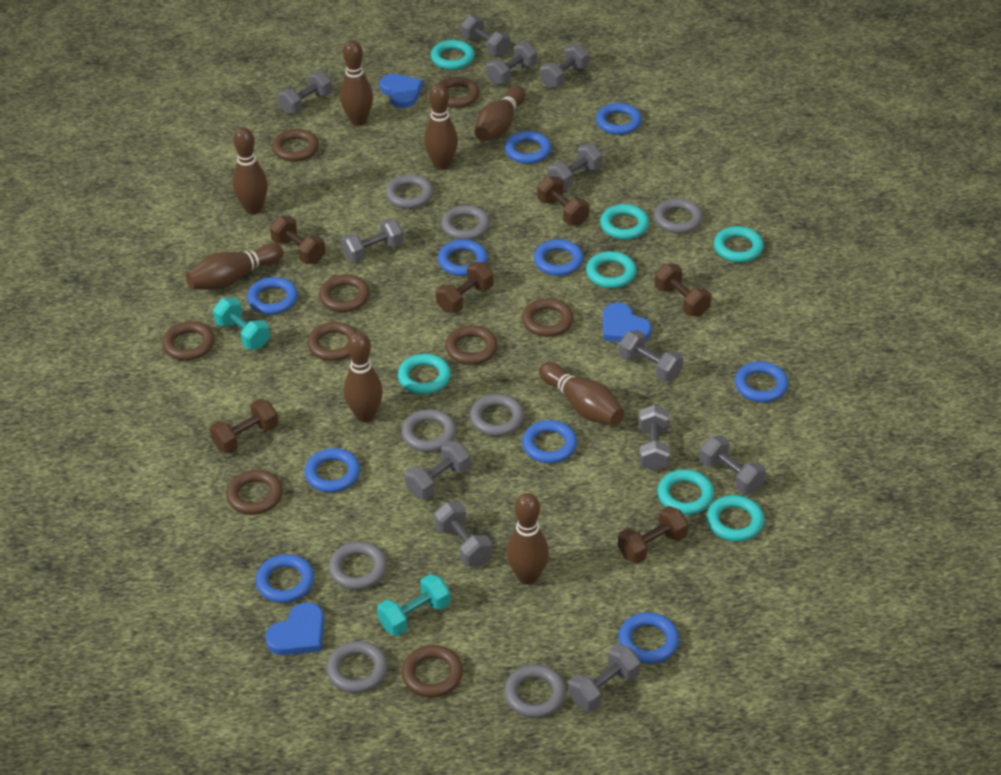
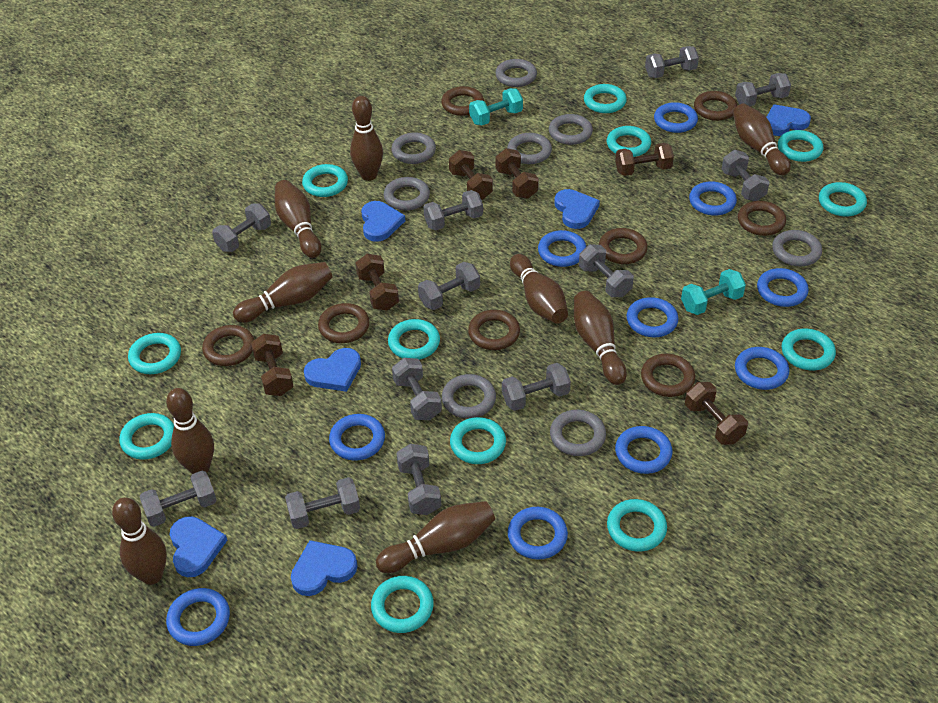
blue heart: 3 -> 6
brown bowling pin: 8 -> 9
brown ring: 9 -> 8
turquoise ring: 7 -> 12

